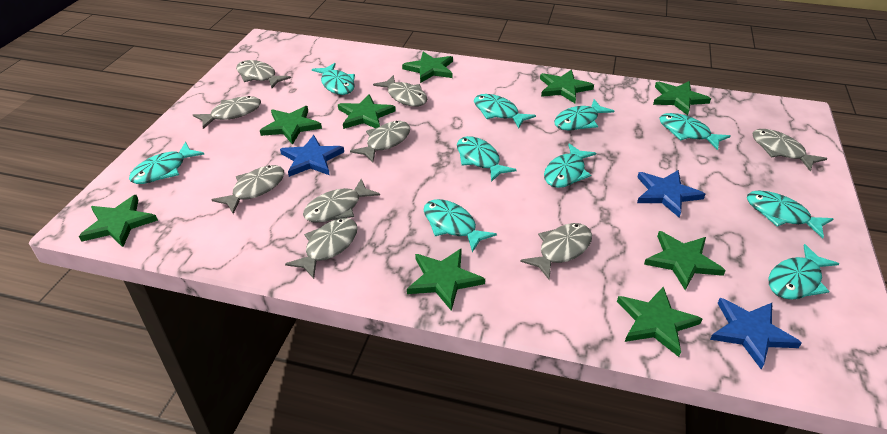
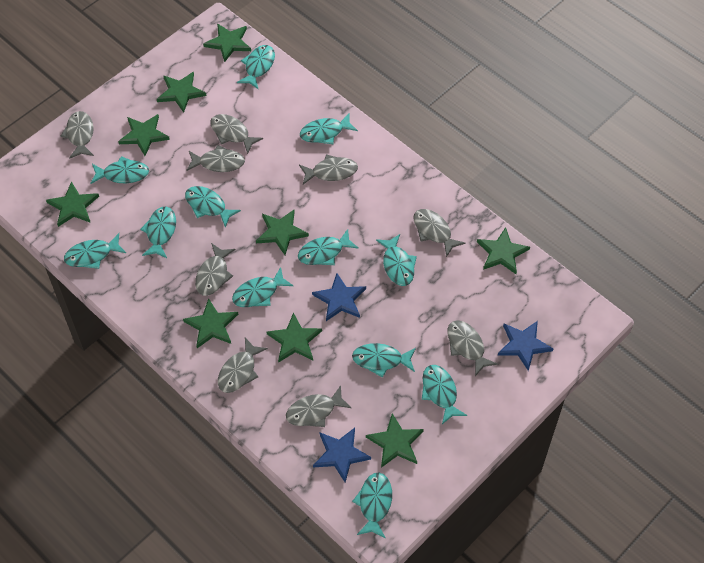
turquoise fish: 10 -> 12

